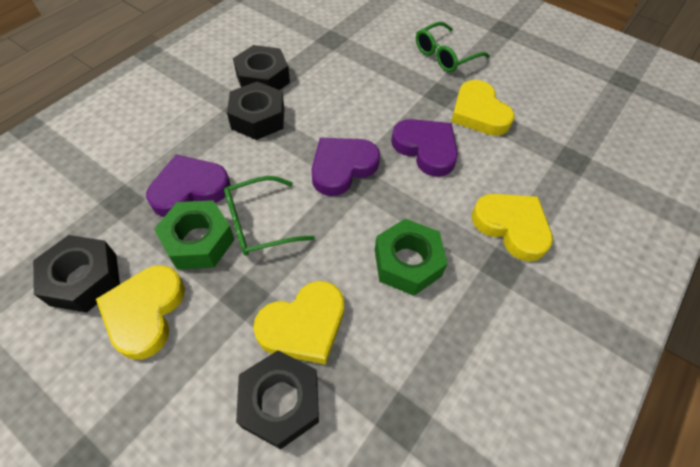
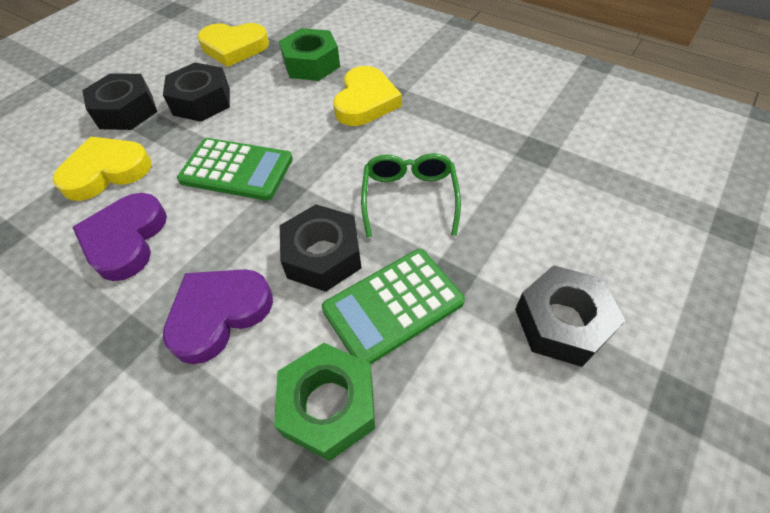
green calculator: 0 -> 2
green glasses: 2 -> 1
purple heart: 3 -> 2
yellow heart: 4 -> 3

